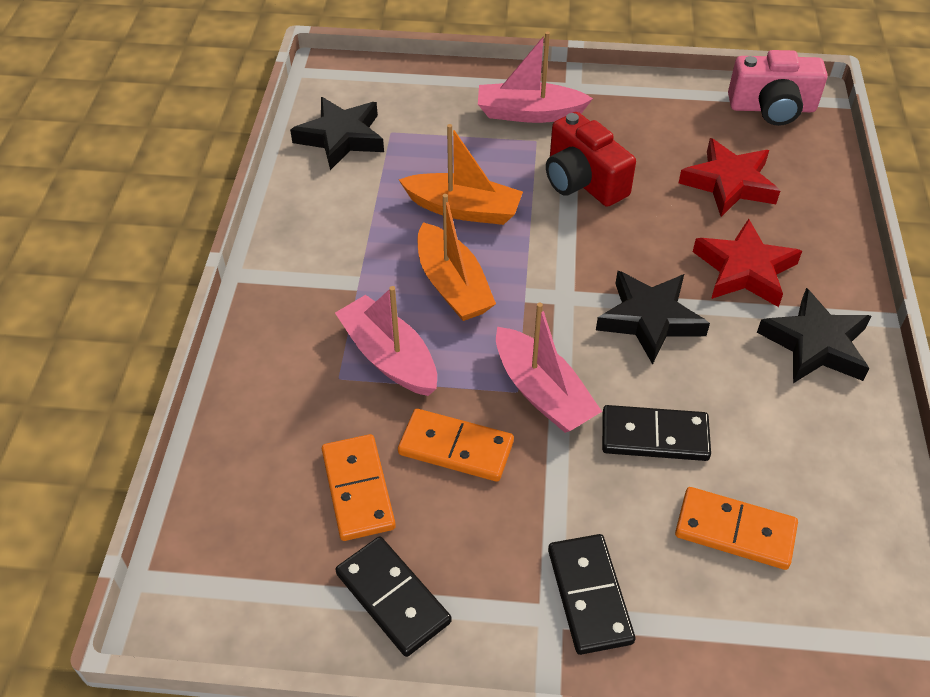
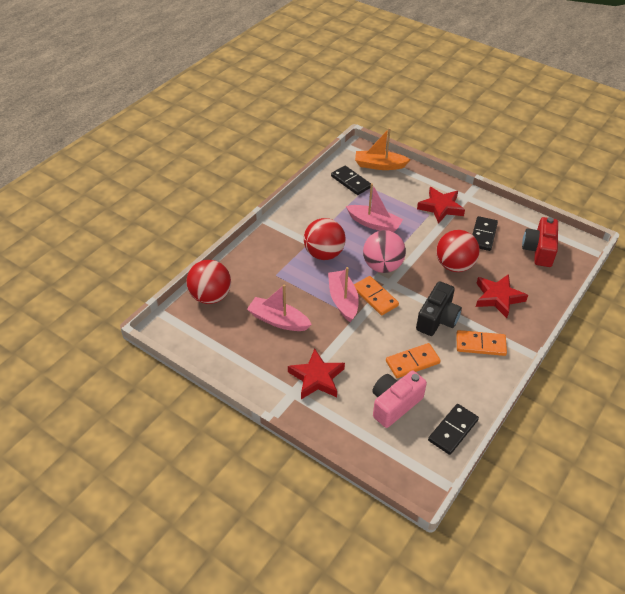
black camera: 0 -> 1
black star: 3 -> 0
orange boat: 2 -> 1
pink ball: 0 -> 1
red ball: 0 -> 3
red star: 2 -> 3

